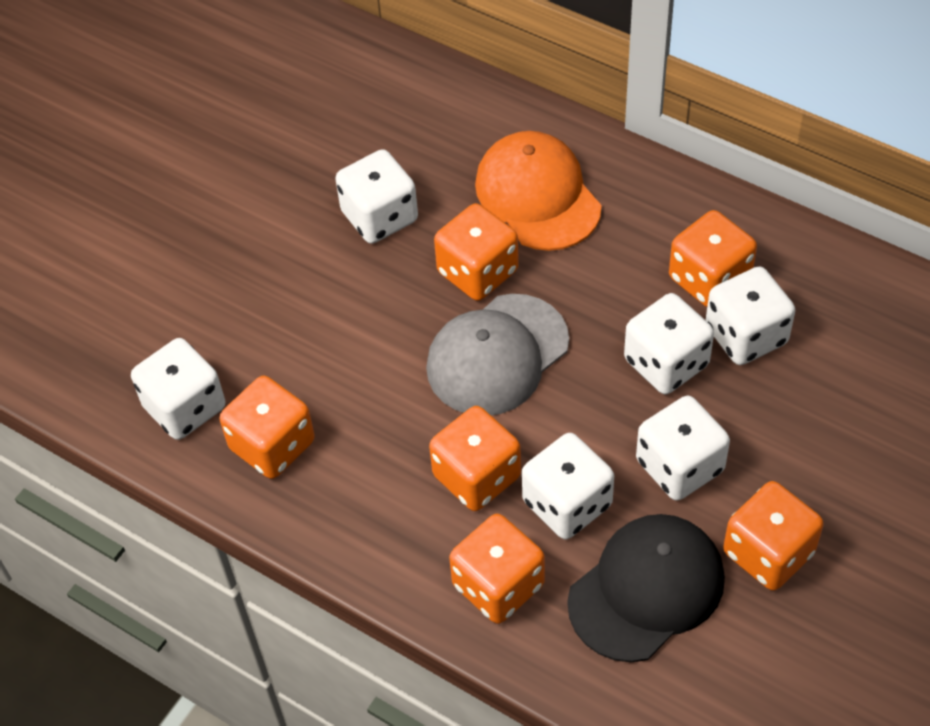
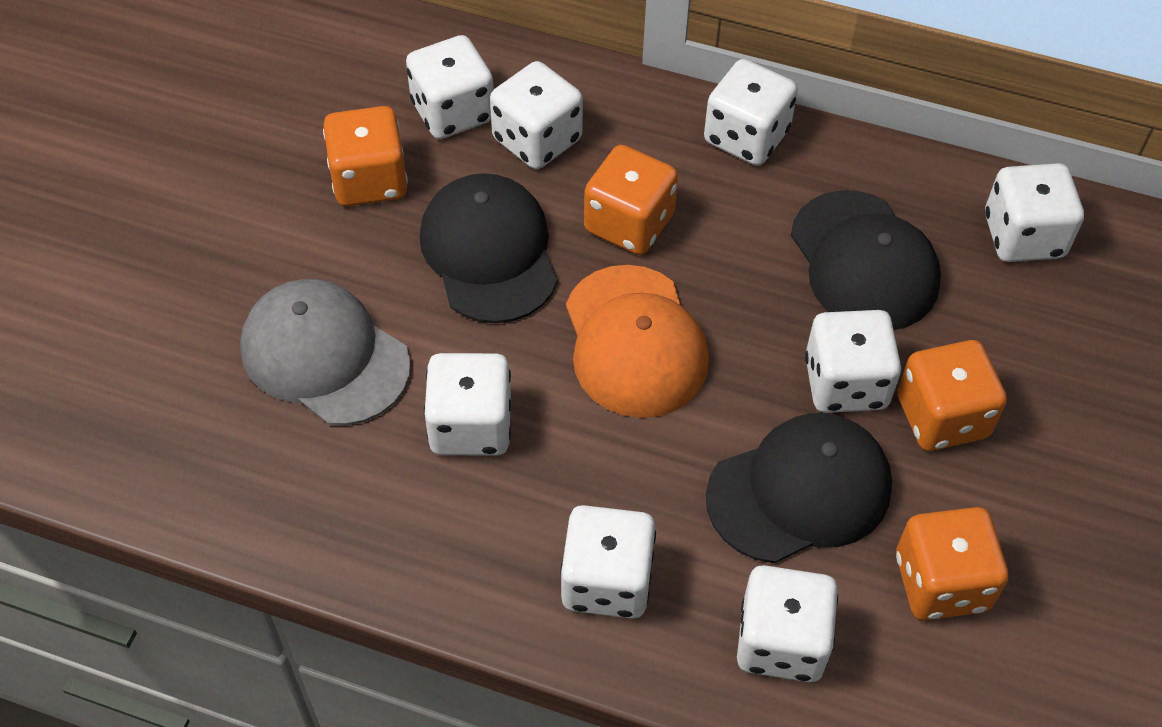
black cap: 1 -> 3
orange dice: 6 -> 4
white dice: 6 -> 8

